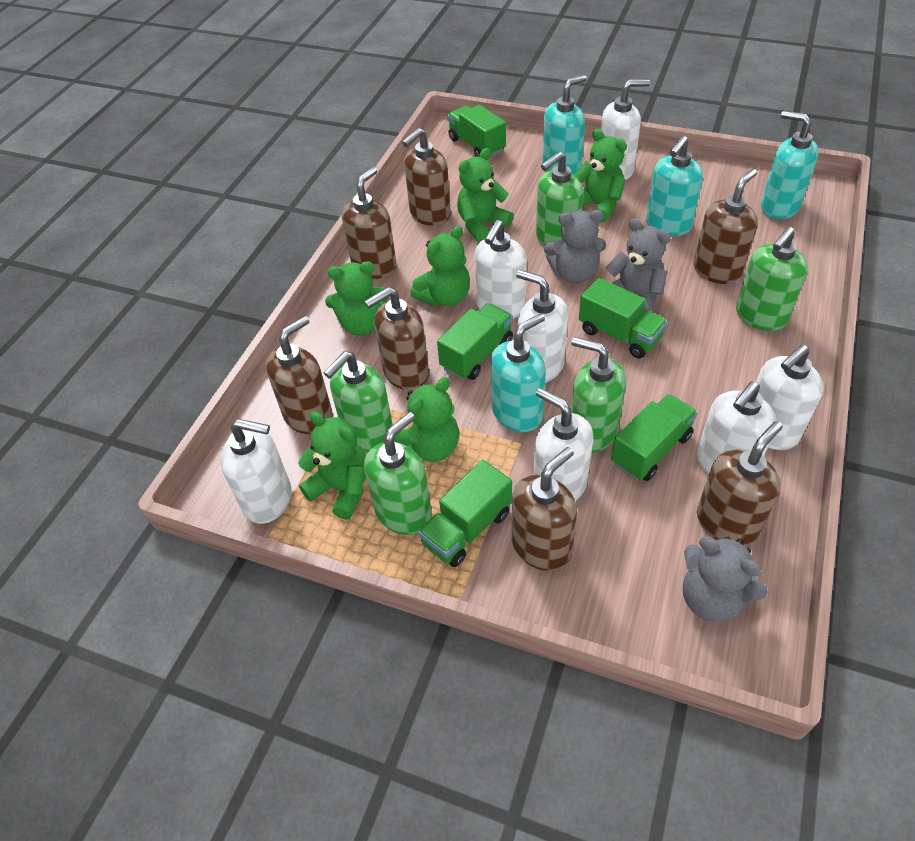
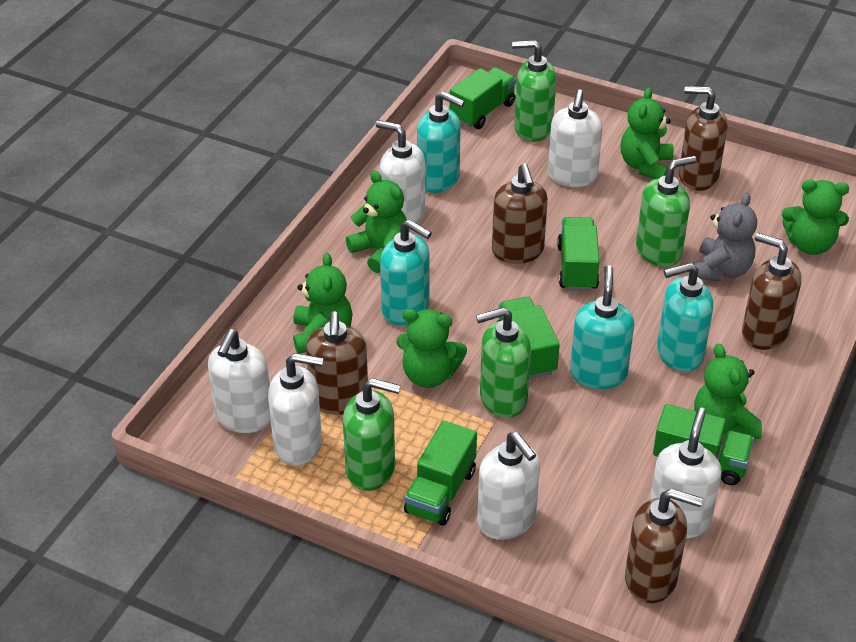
brown soap dispenser: 7 -> 5
green soap dispenser: 5 -> 4
grey teddy bear: 3 -> 1
white soap dispenser: 7 -> 6

